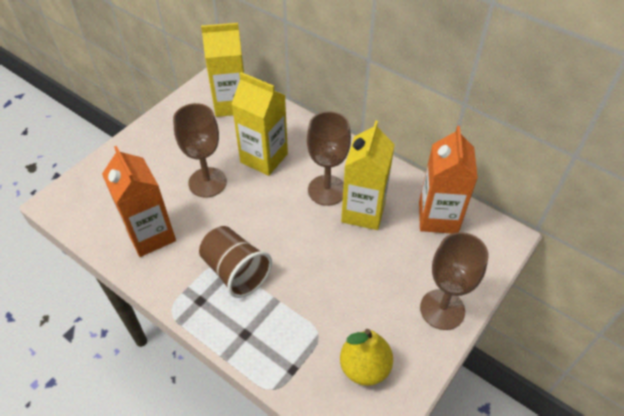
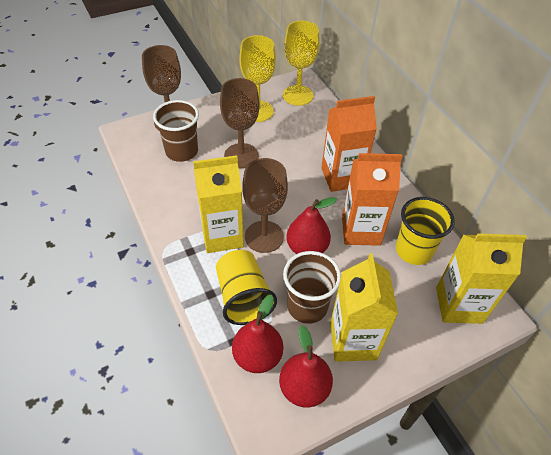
brown cup: 1 -> 2
red pear: 0 -> 3
yellow cup: 0 -> 2
yellow goblet: 0 -> 2
yellow pear: 1 -> 0

